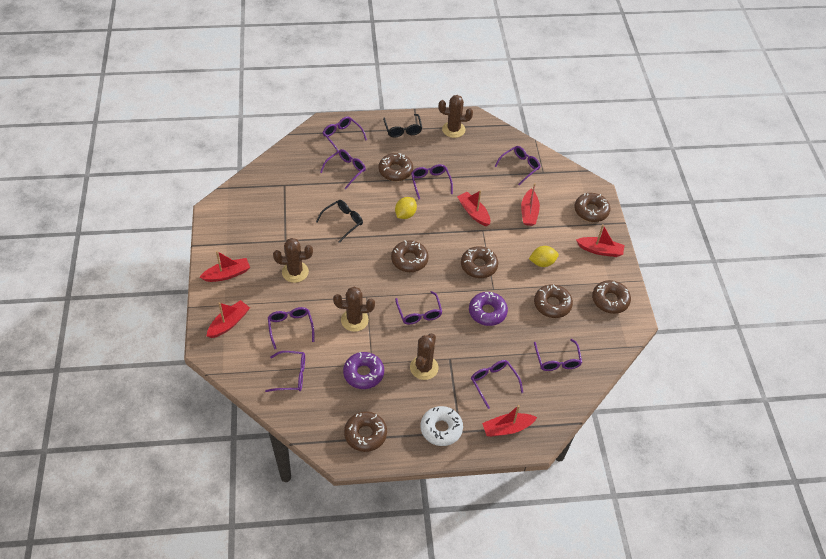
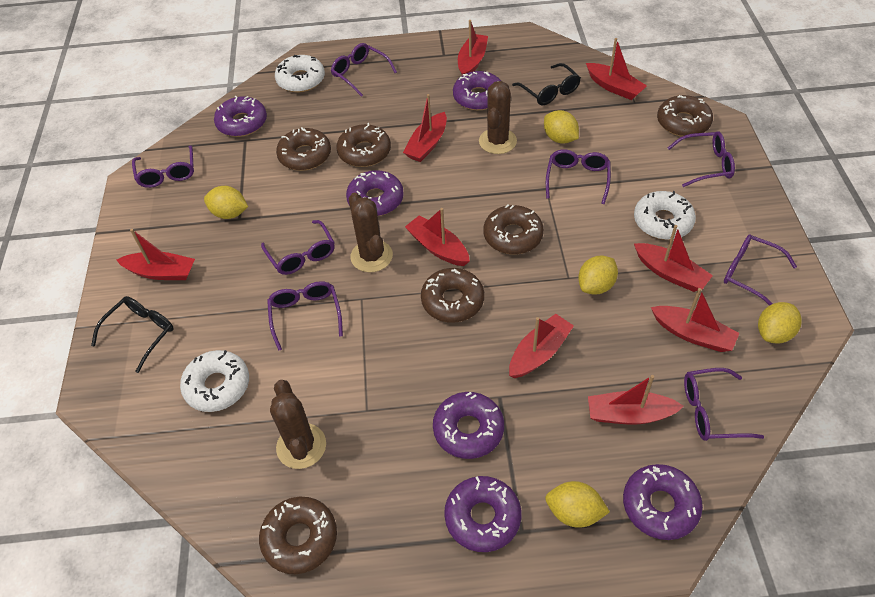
brown cactus: 4 -> 3
brown donut: 7 -> 6
purple donut: 2 -> 6
purple glasses: 9 -> 8
red boat: 6 -> 9
white donut: 1 -> 3
yellow lemon: 2 -> 5

